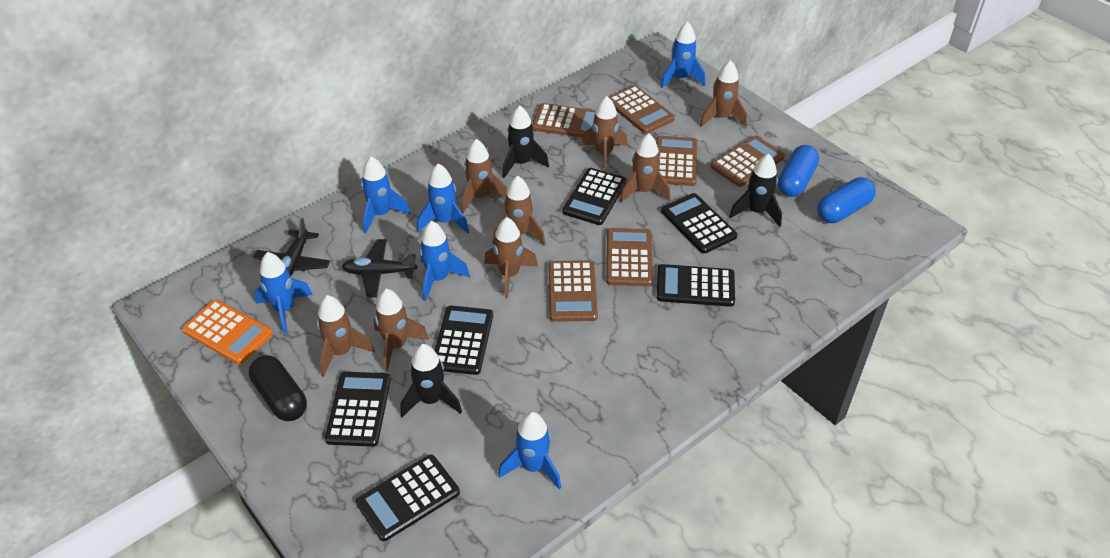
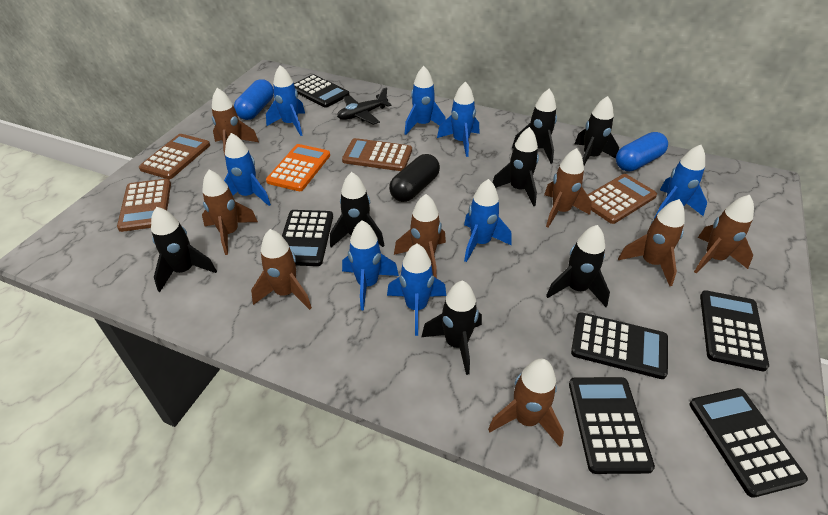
black plane: 2 -> 1
black rocket: 3 -> 7
blue rocket: 6 -> 8
brown calculator: 6 -> 4

